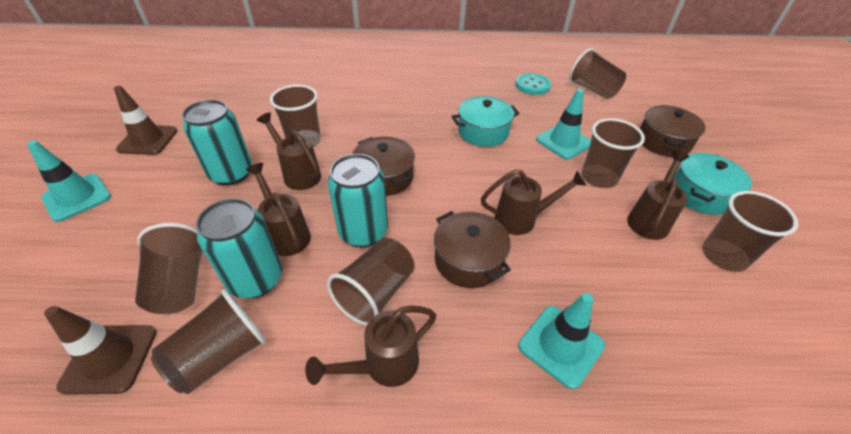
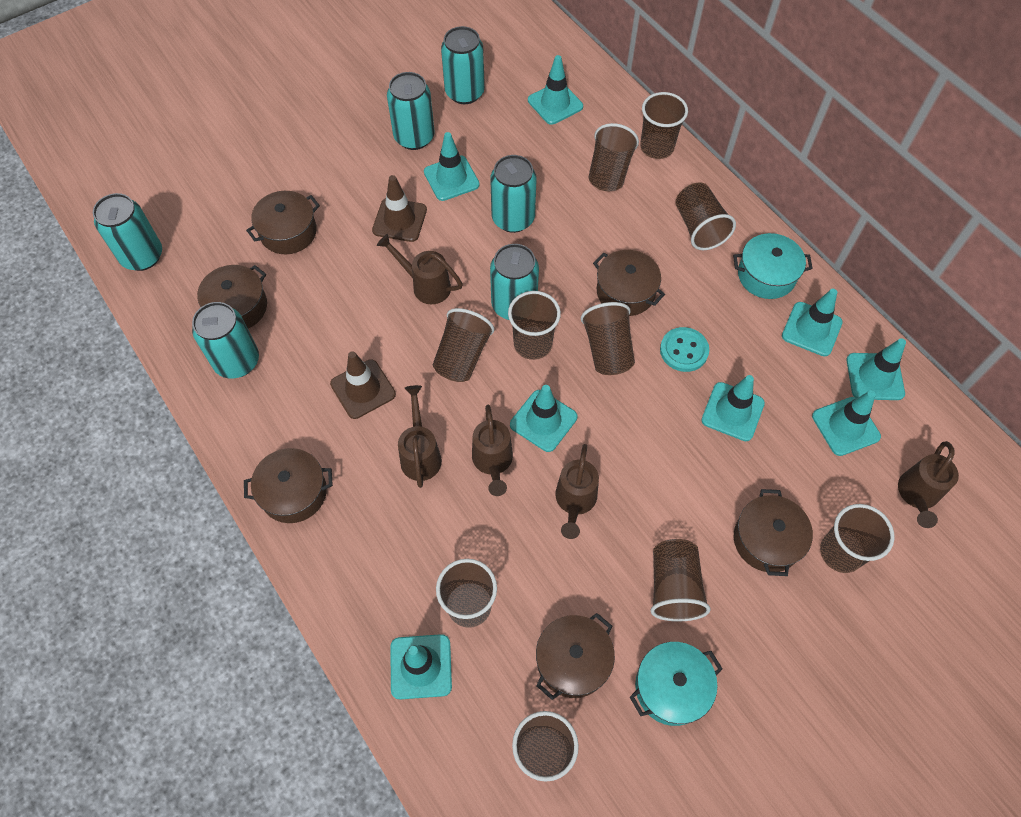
brown cup: 7 -> 10
brown pot: 3 -> 6
turquoise can: 3 -> 6
turquoise traffic cone: 3 -> 8

